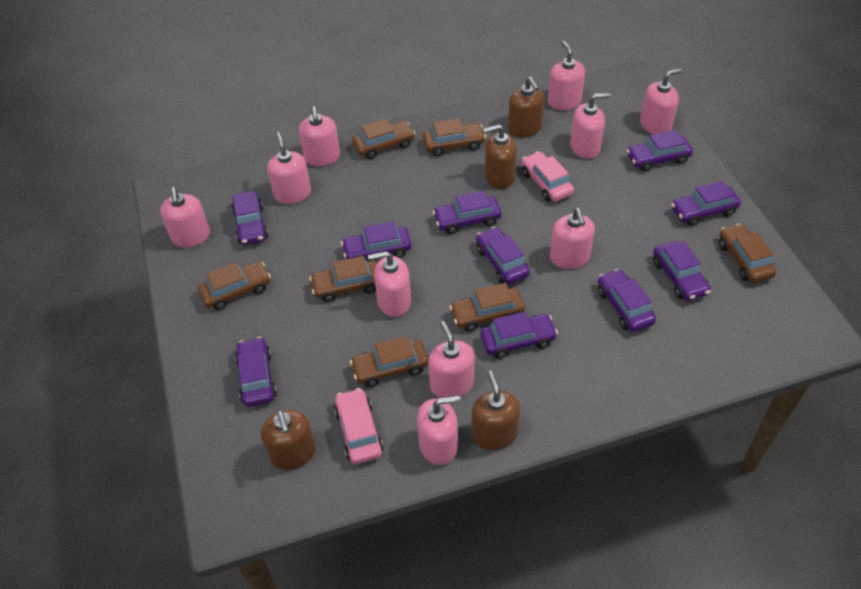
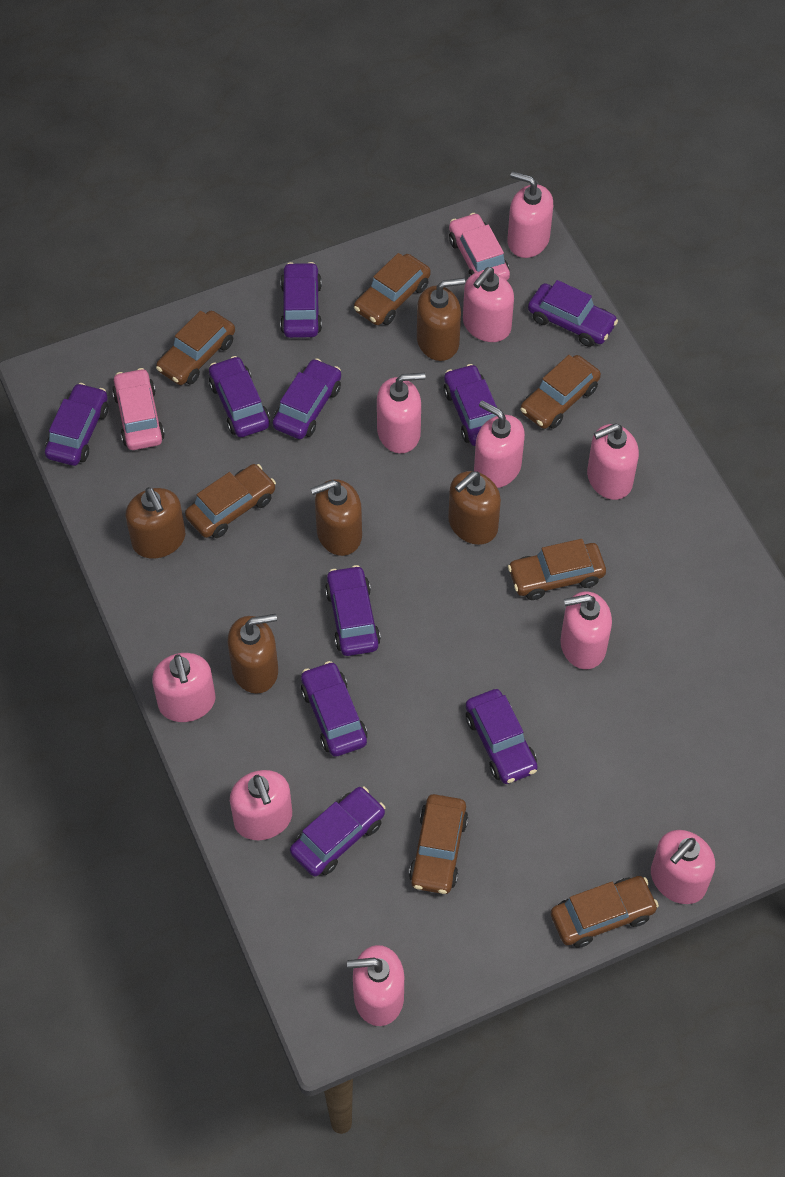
brown soap dispenser: 4 -> 5

